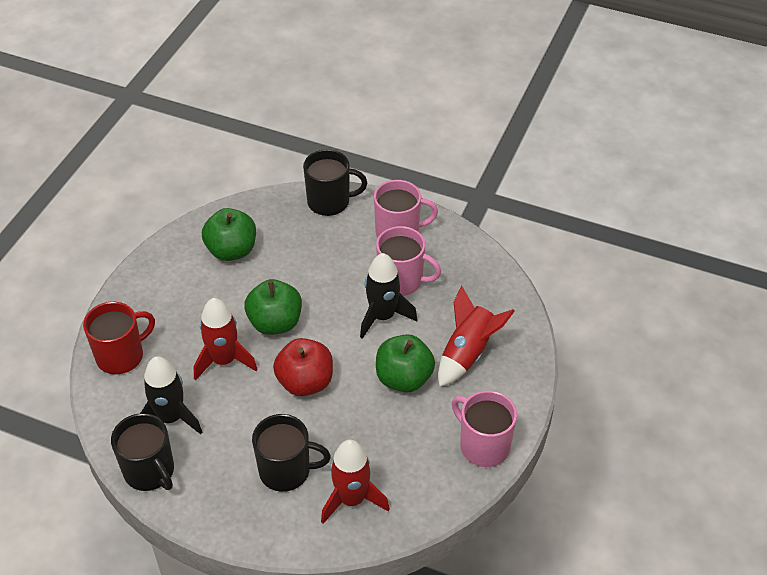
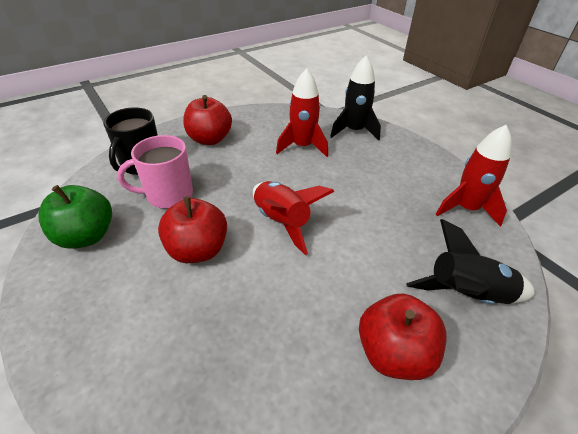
black mug: 3 -> 1
green apple: 3 -> 1
pink mug: 3 -> 1
red apple: 1 -> 3
red mug: 1 -> 0

